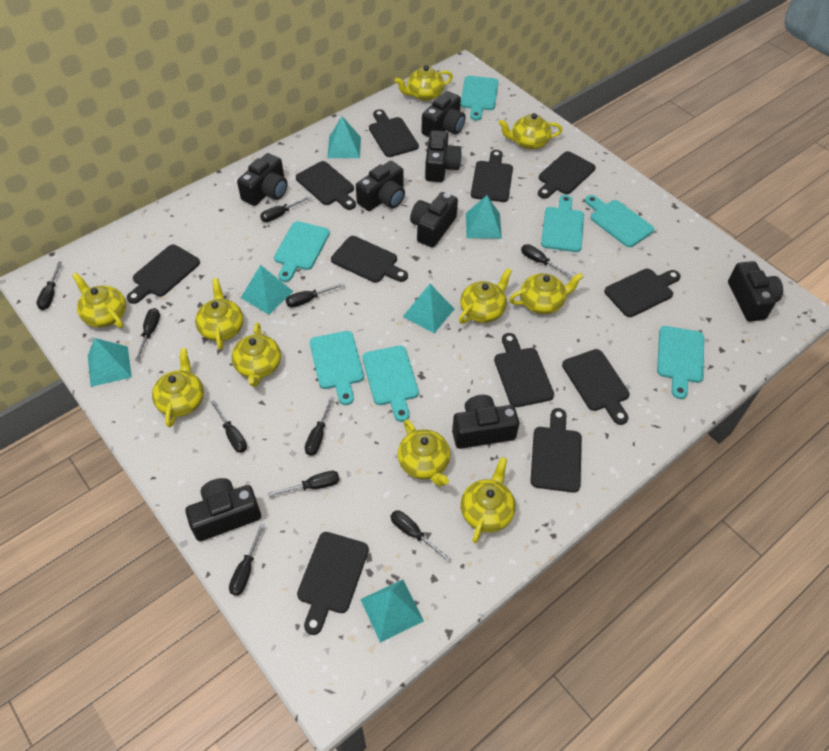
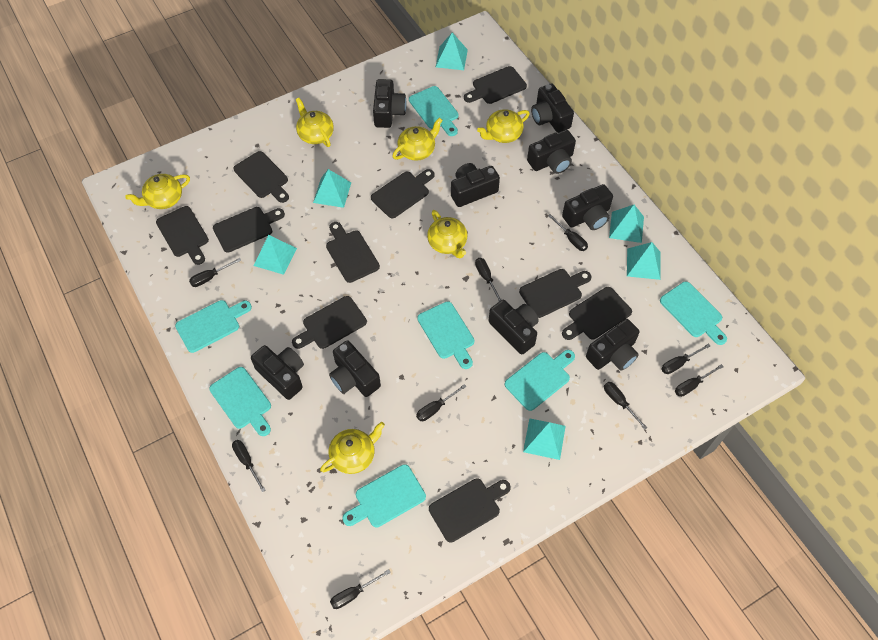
black camera: 8 -> 9
black cutting board: 11 -> 10
black screwdriver: 10 -> 9
yellow teapot: 10 -> 6

